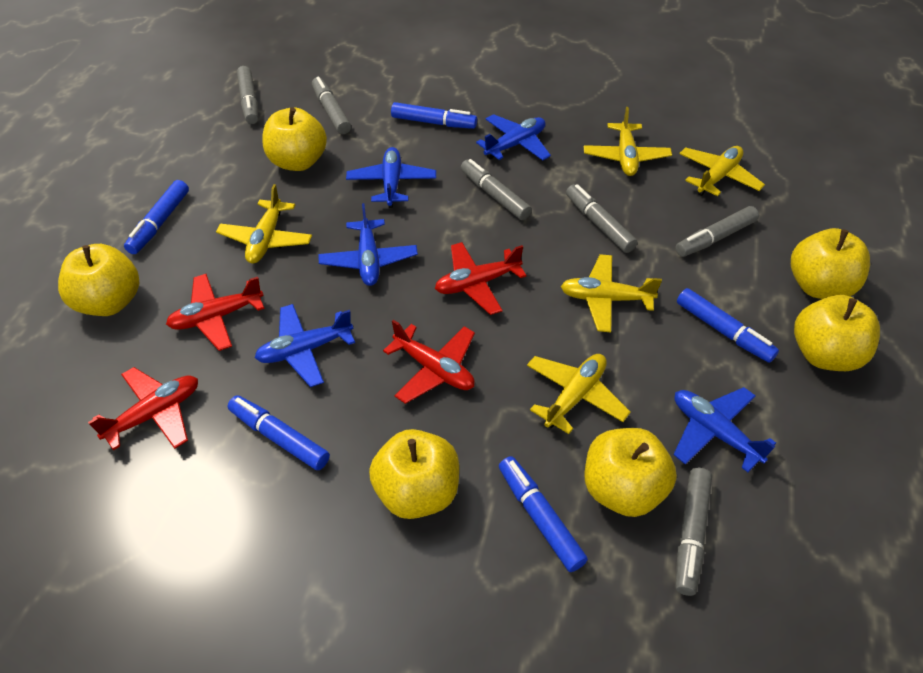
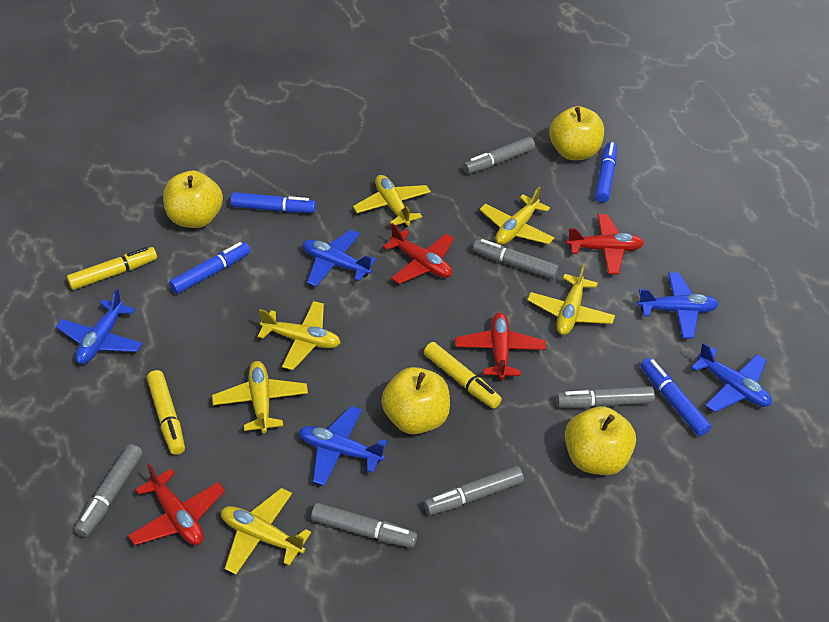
blue marker: 5 -> 4
yellow apple: 6 -> 4
yellow marker: 0 -> 3
yellow plane: 5 -> 6

